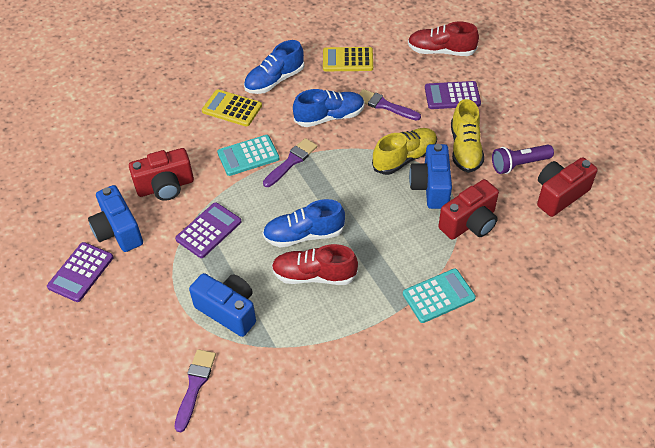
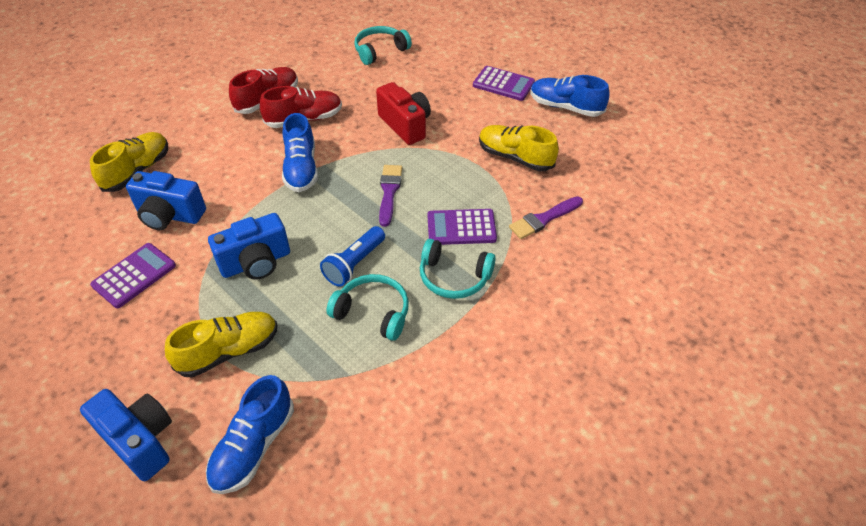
blue flashlight: 0 -> 1
purple brush: 3 -> 2
purple flashlight: 1 -> 0
red camera: 3 -> 1
turquoise calculator: 2 -> 0
turquoise headphones: 0 -> 3
yellow calculator: 2 -> 0
yellow shoe: 2 -> 3

